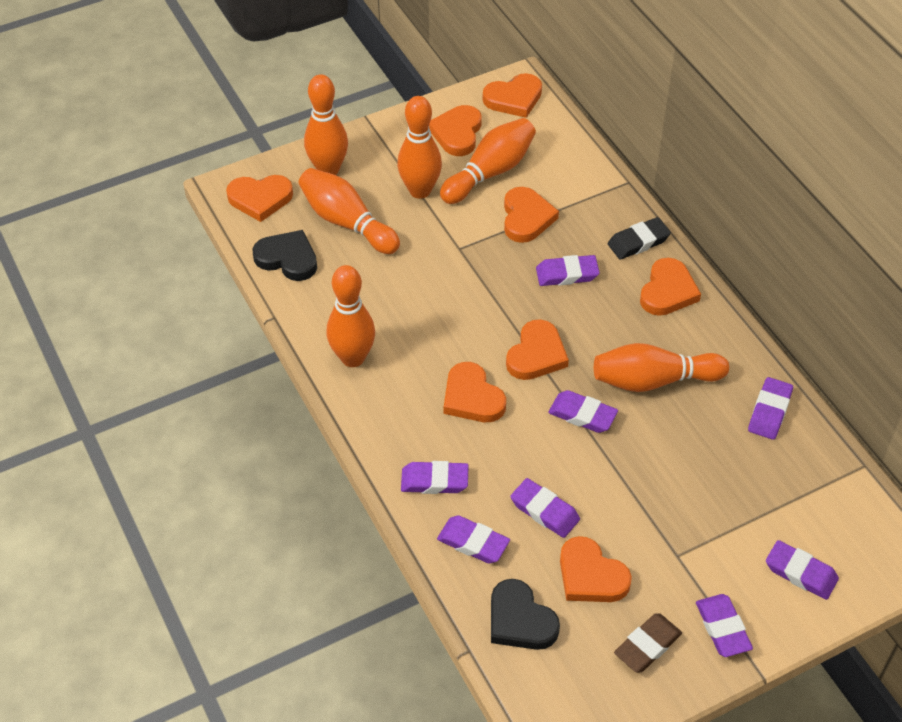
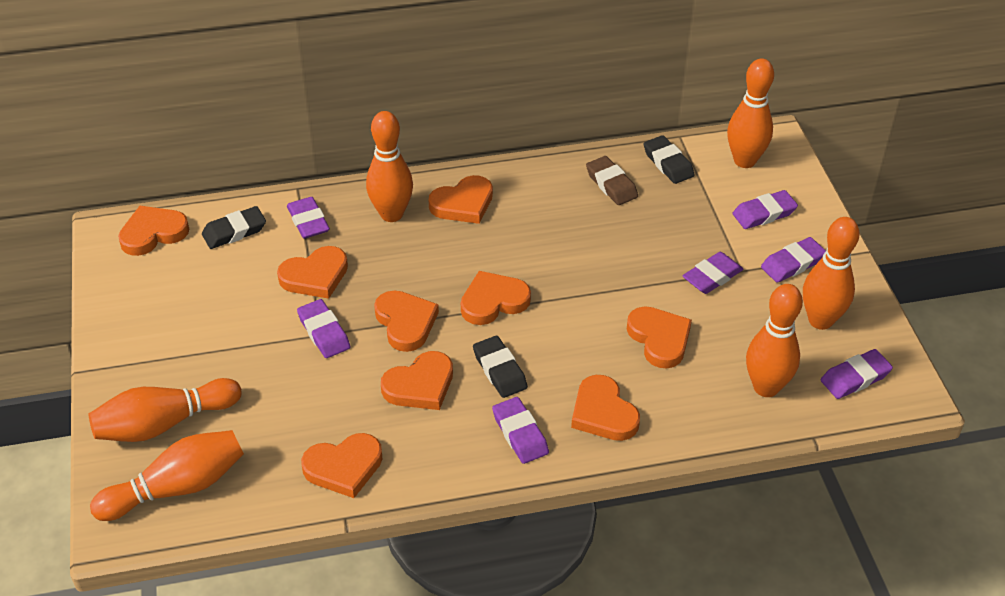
black eraser: 1 -> 3
black heart: 2 -> 0
orange heart: 8 -> 9
purple eraser: 8 -> 7

